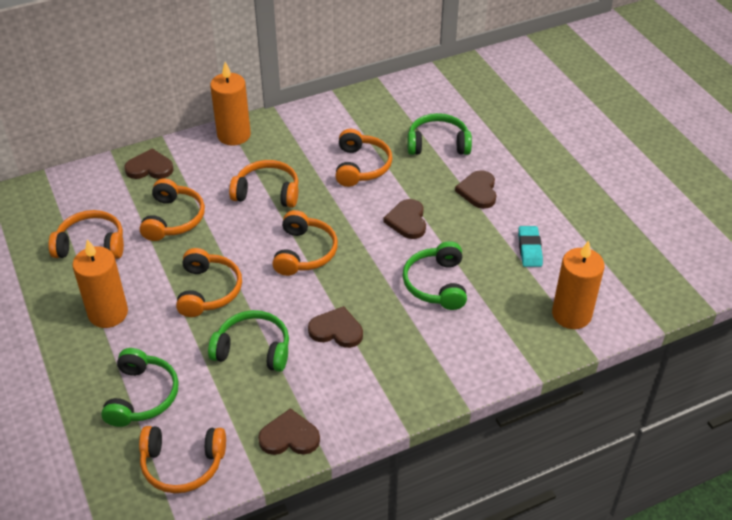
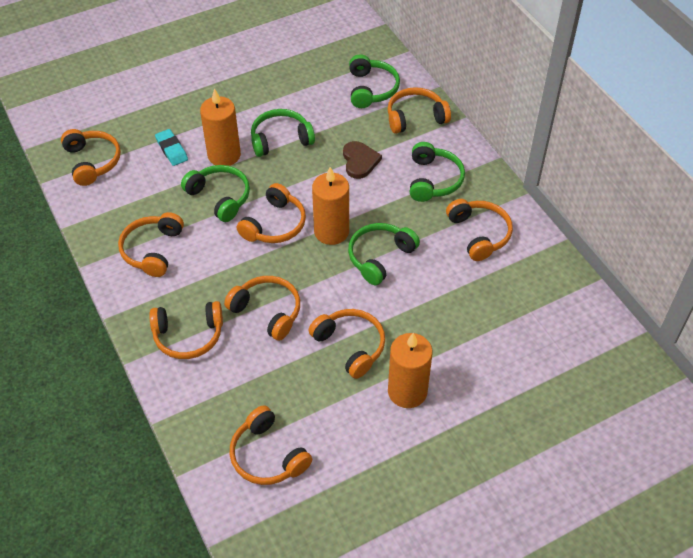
brown heart: 5 -> 1
green headphones: 4 -> 5
orange headphones: 7 -> 9

